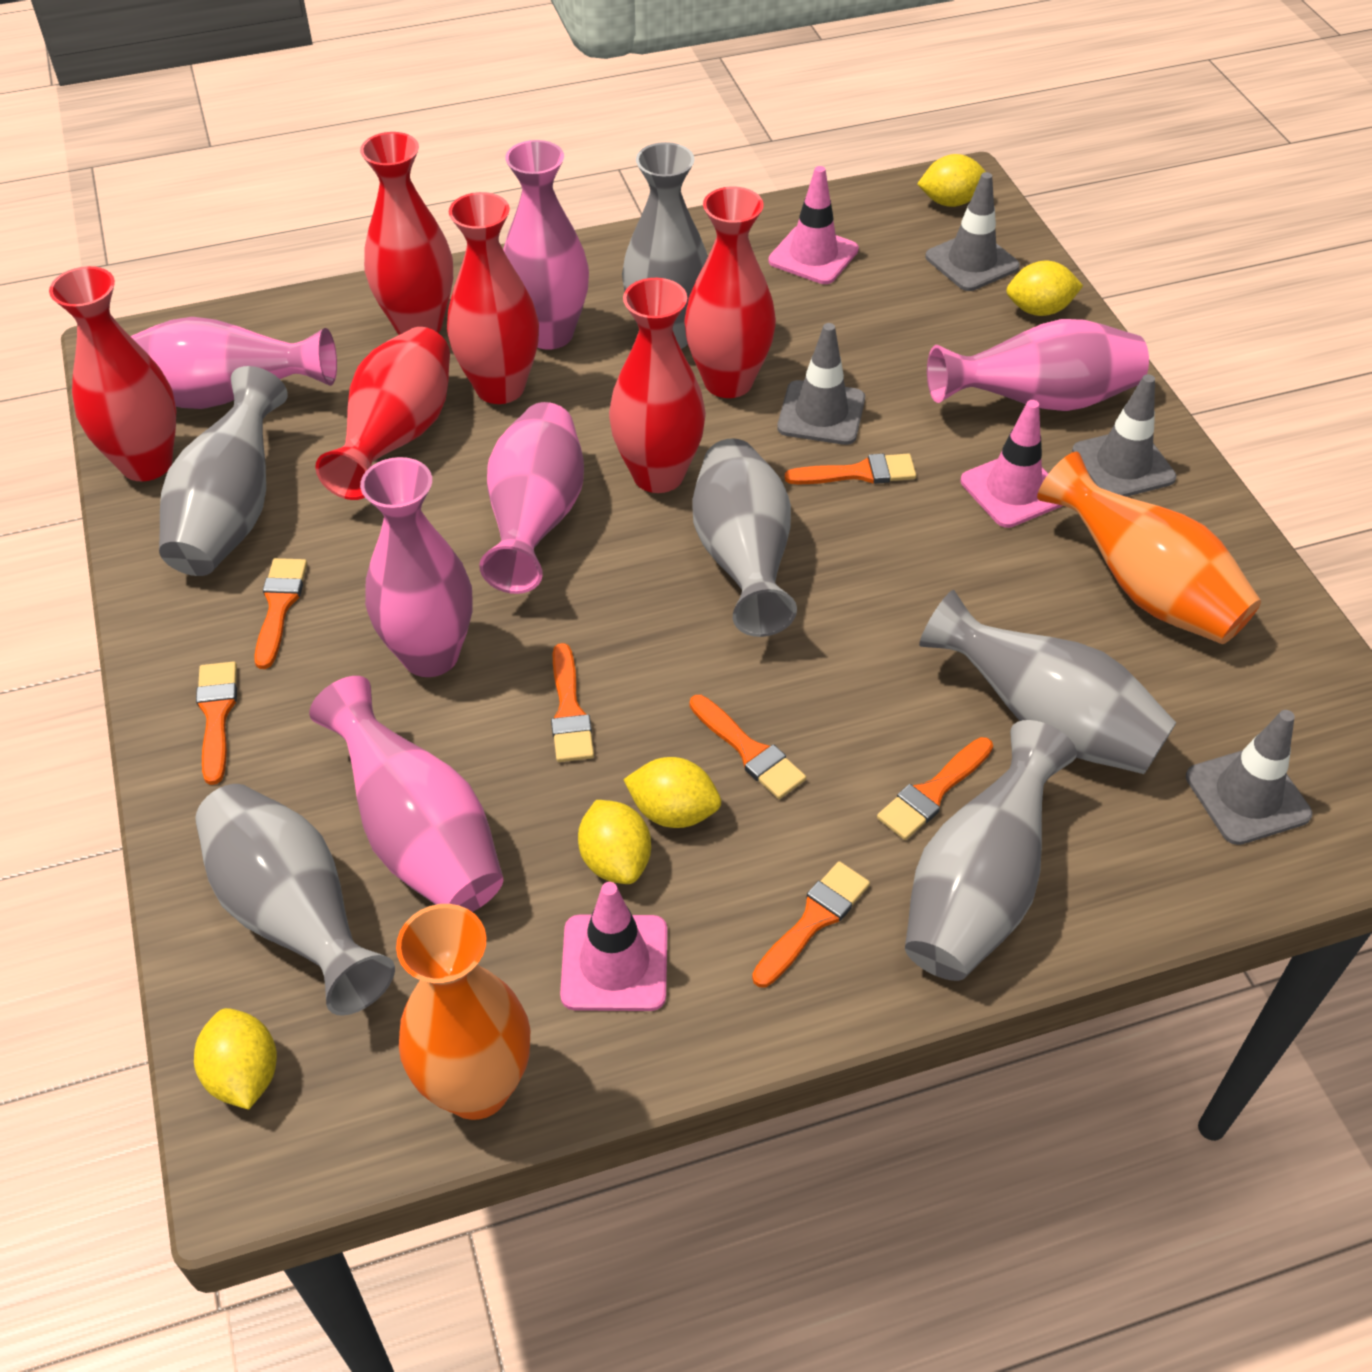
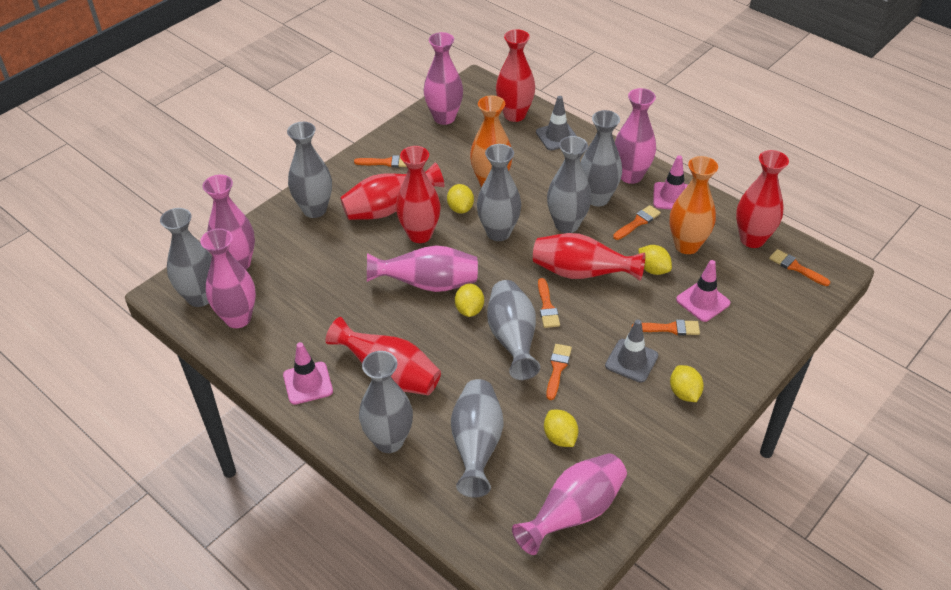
grey traffic cone: 4 -> 2
grey vase: 6 -> 8
orange brush: 7 -> 6

